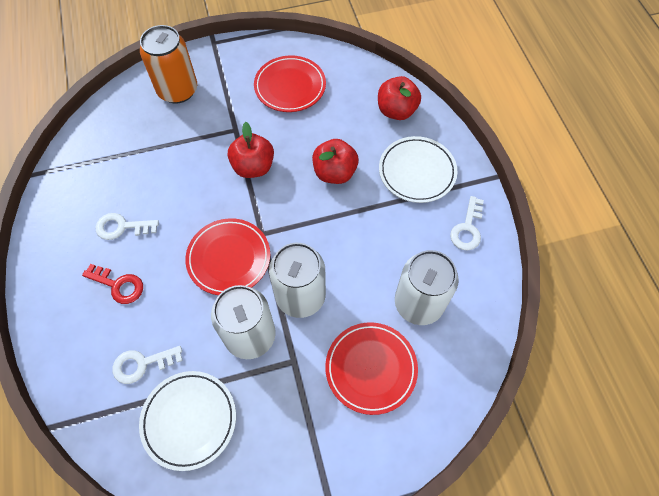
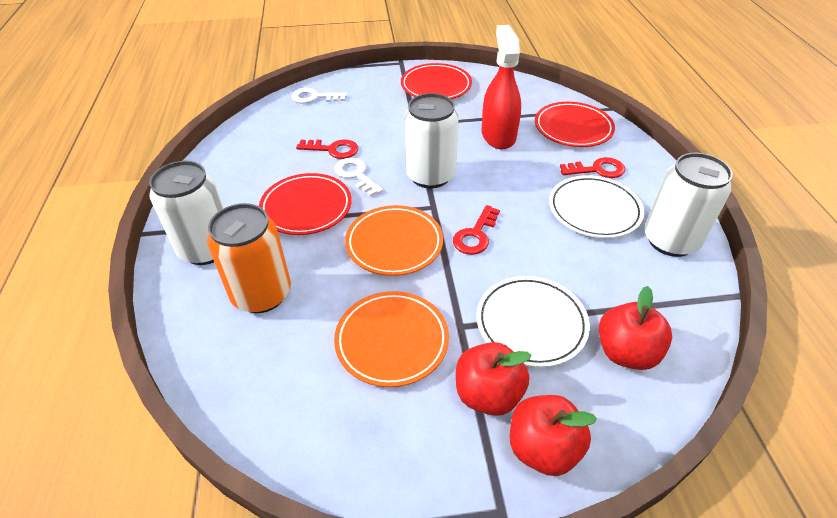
orange plate: 0 -> 2
red key: 1 -> 3
red spray bottle: 0 -> 1
white key: 3 -> 2

